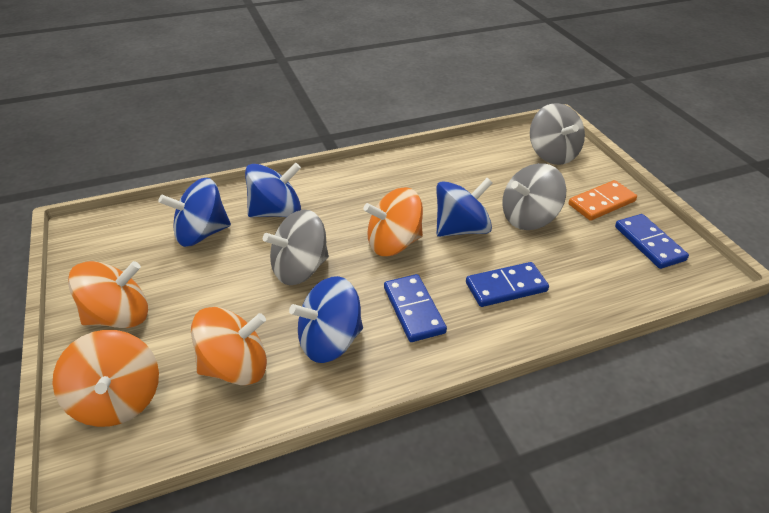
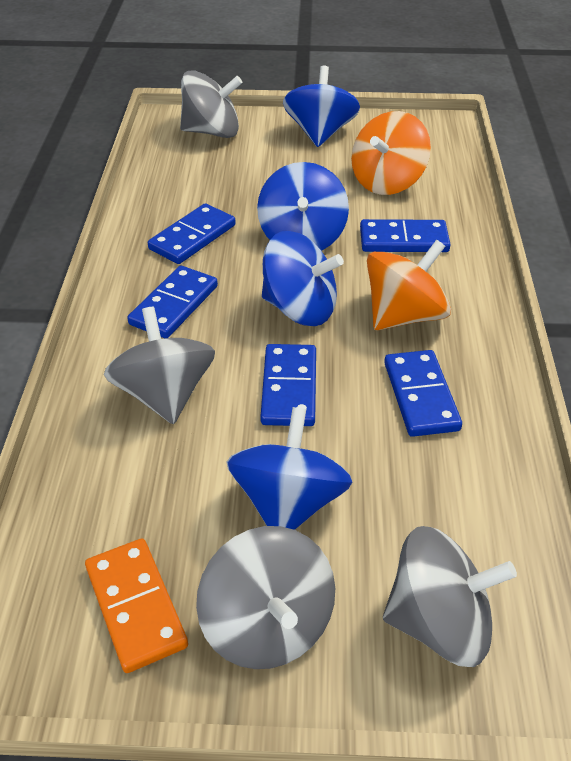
blue domino: 3 -> 5
grey spinning top: 3 -> 4
orange spinning top: 4 -> 2

